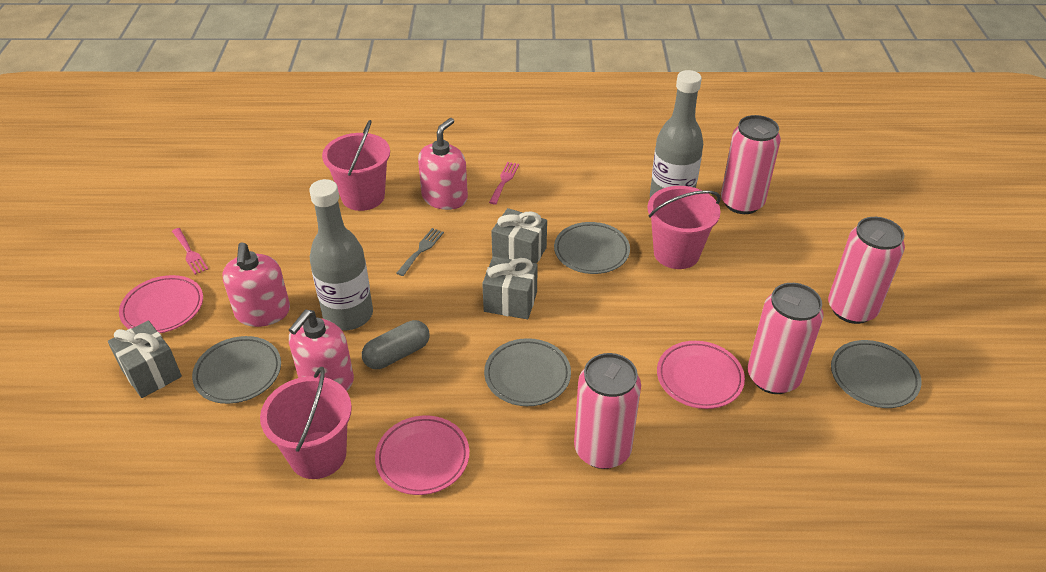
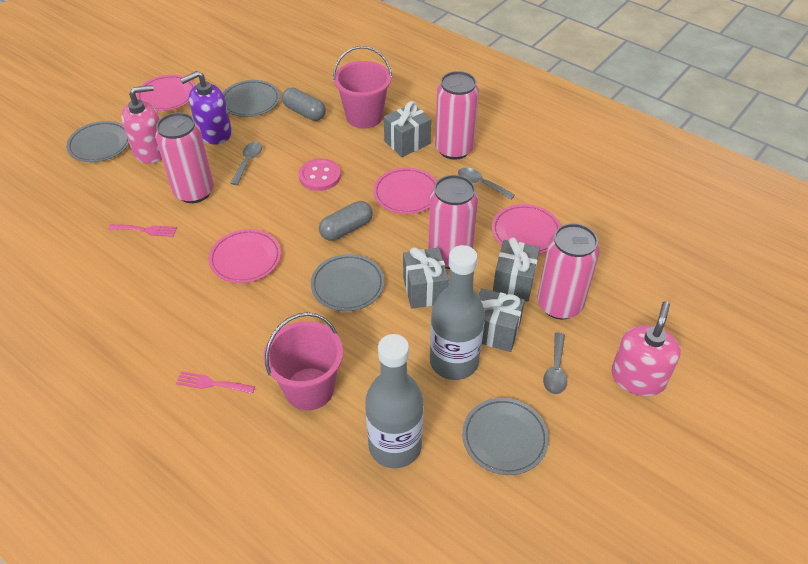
grey capsule: 1 -> 2
grey fork: 1 -> 0
grey gift: 3 -> 4
grey spoon: 0 -> 3
pink bucket: 3 -> 2
pink button: 0 -> 1
pink plate: 3 -> 4
pink soap dispenser: 3 -> 2
purple soap dispenser: 0 -> 1

